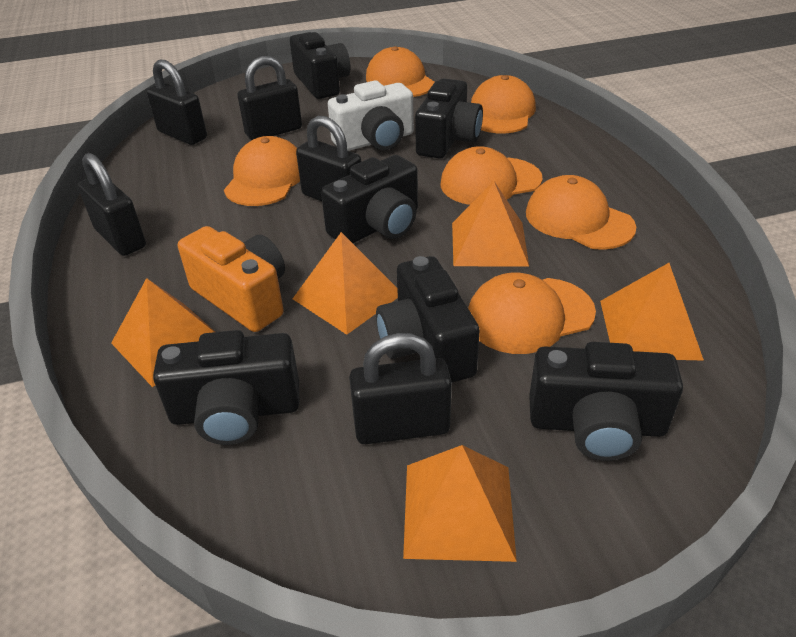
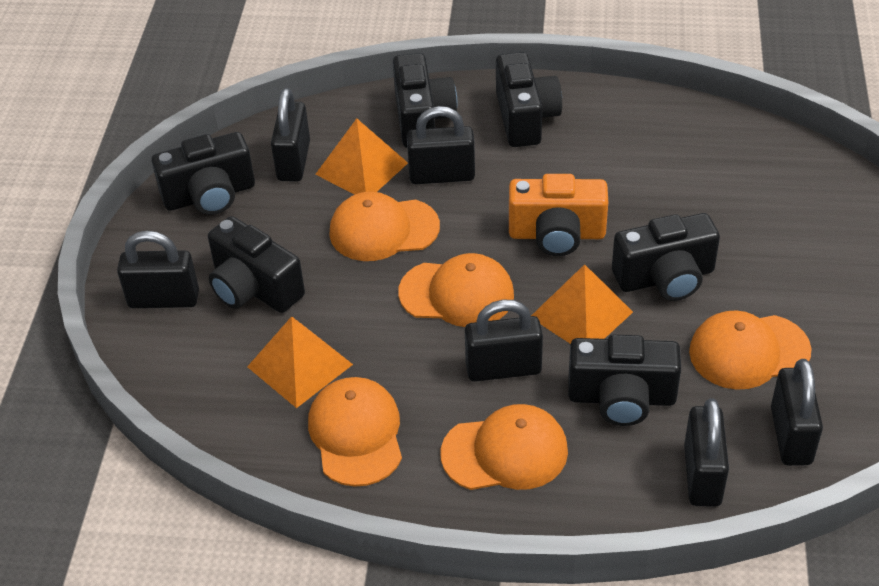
black padlock: 5 -> 6
orange cap: 6 -> 5
orange pyramid: 5 -> 3
white camera: 1 -> 0

